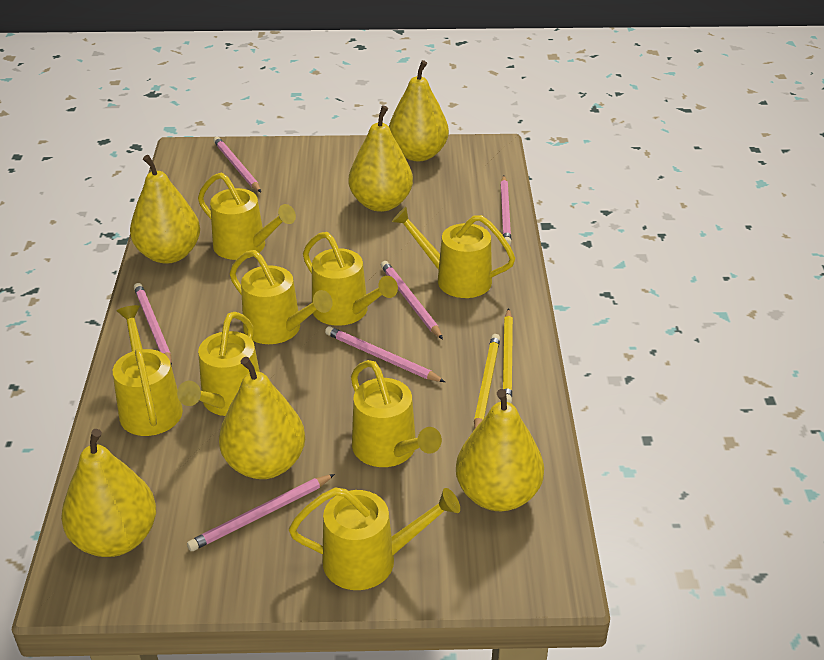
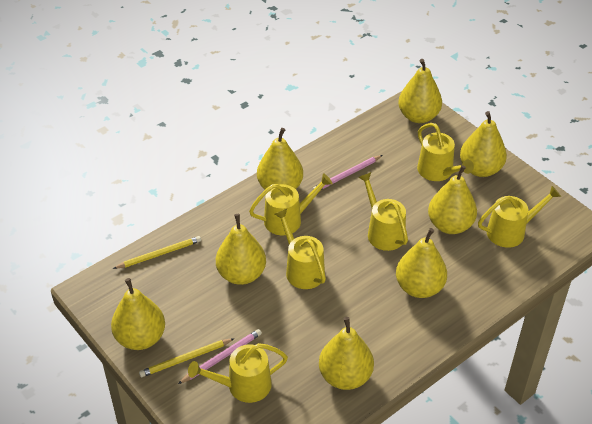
pink pencil: 6 -> 2
yellow pear: 6 -> 8
yellow watering can: 8 -> 6

